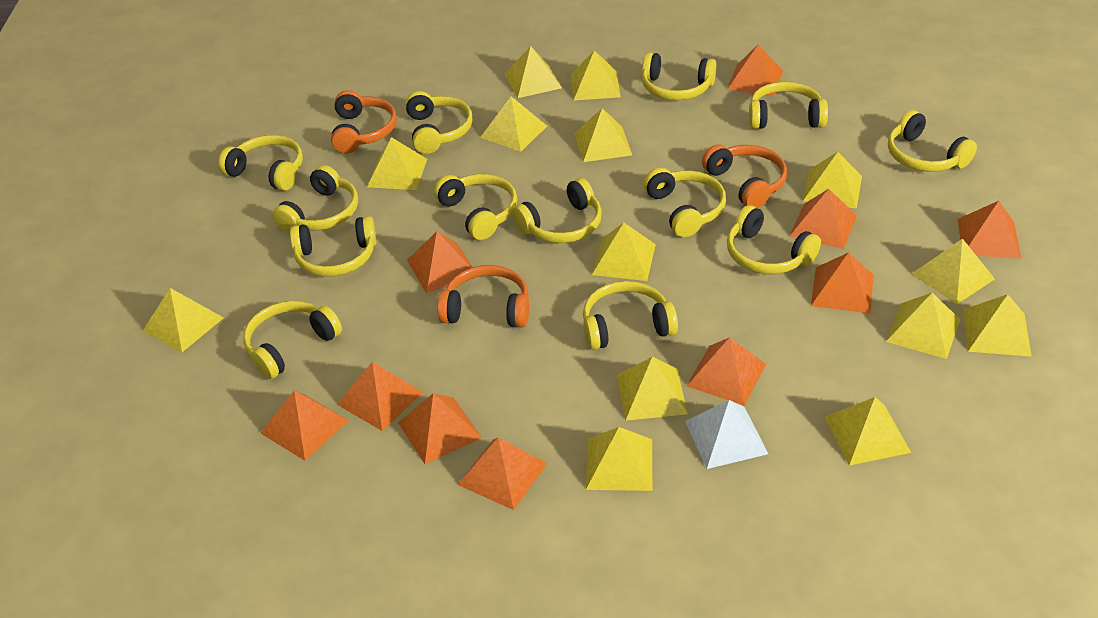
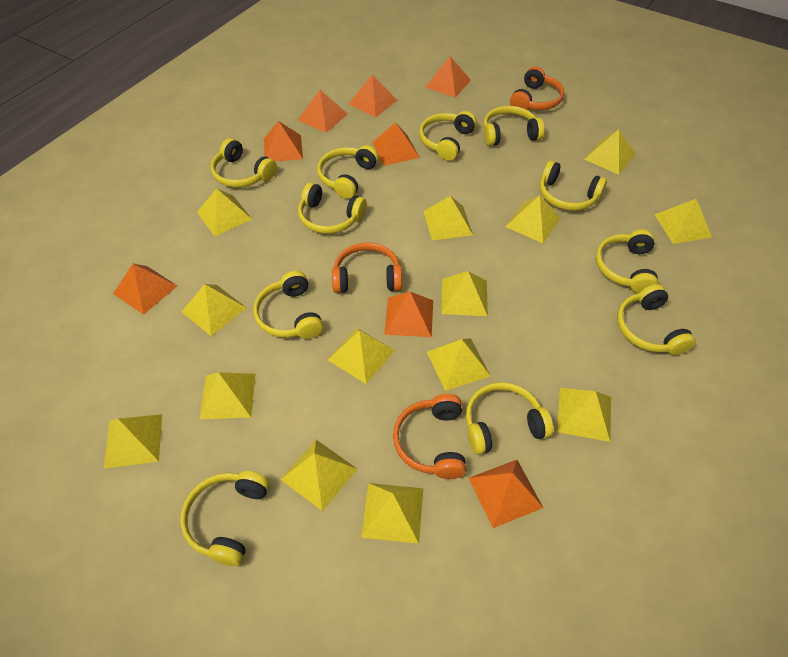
orange pyramid: 10 -> 8
white pyramid: 1 -> 0
yellow headphones: 13 -> 11

